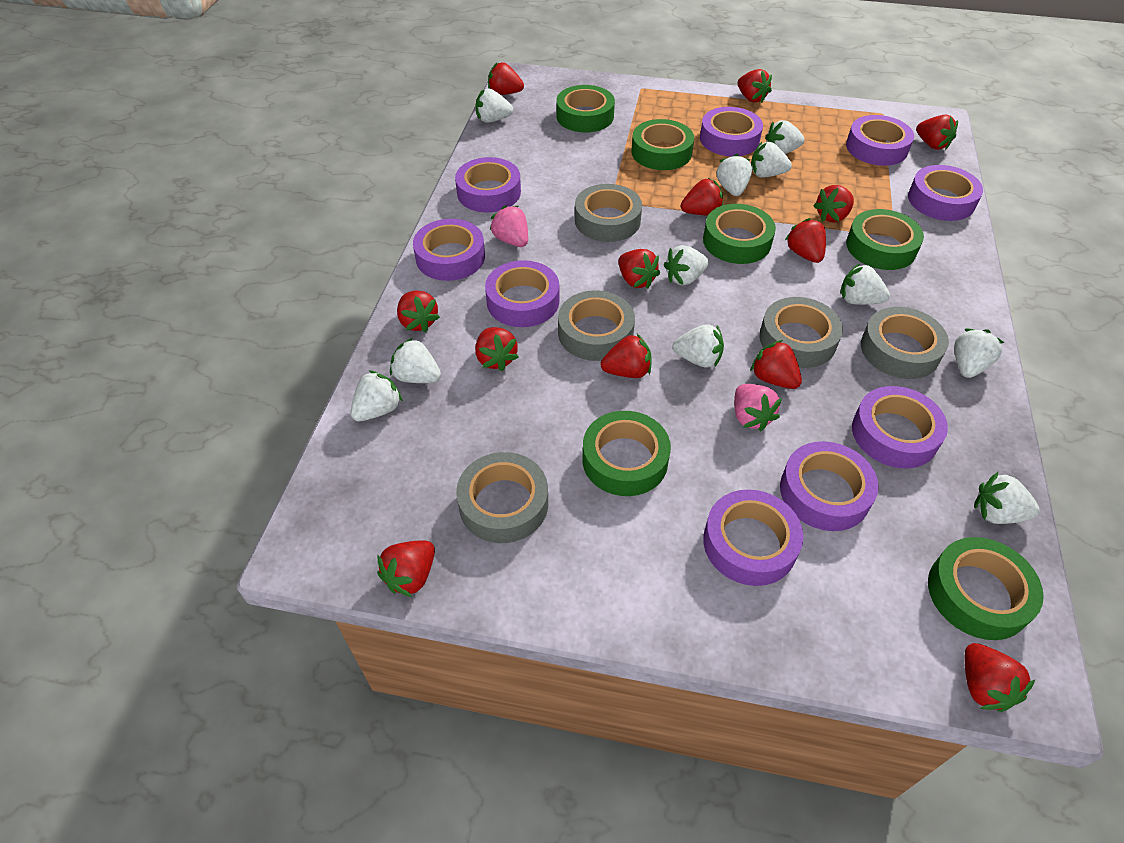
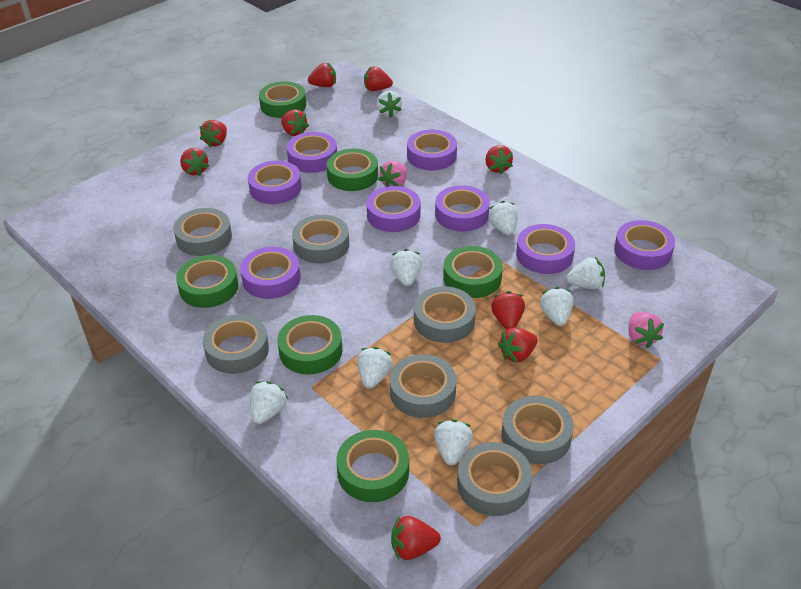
grey tape: 5 -> 7
purple tape: 9 -> 8
red strawberry: 13 -> 9
white strawberry: 11 -> 8

